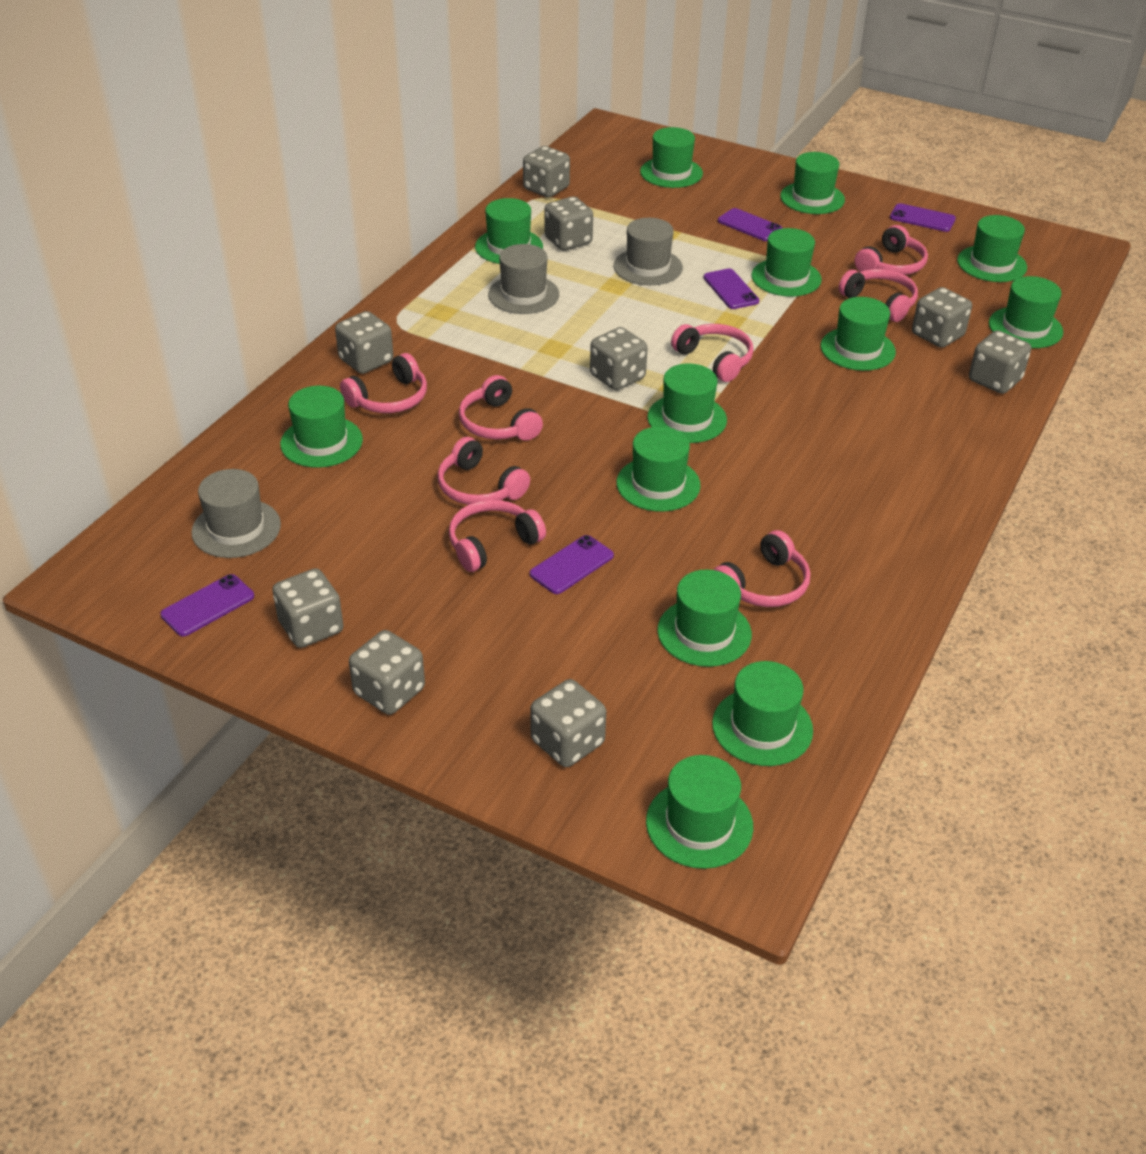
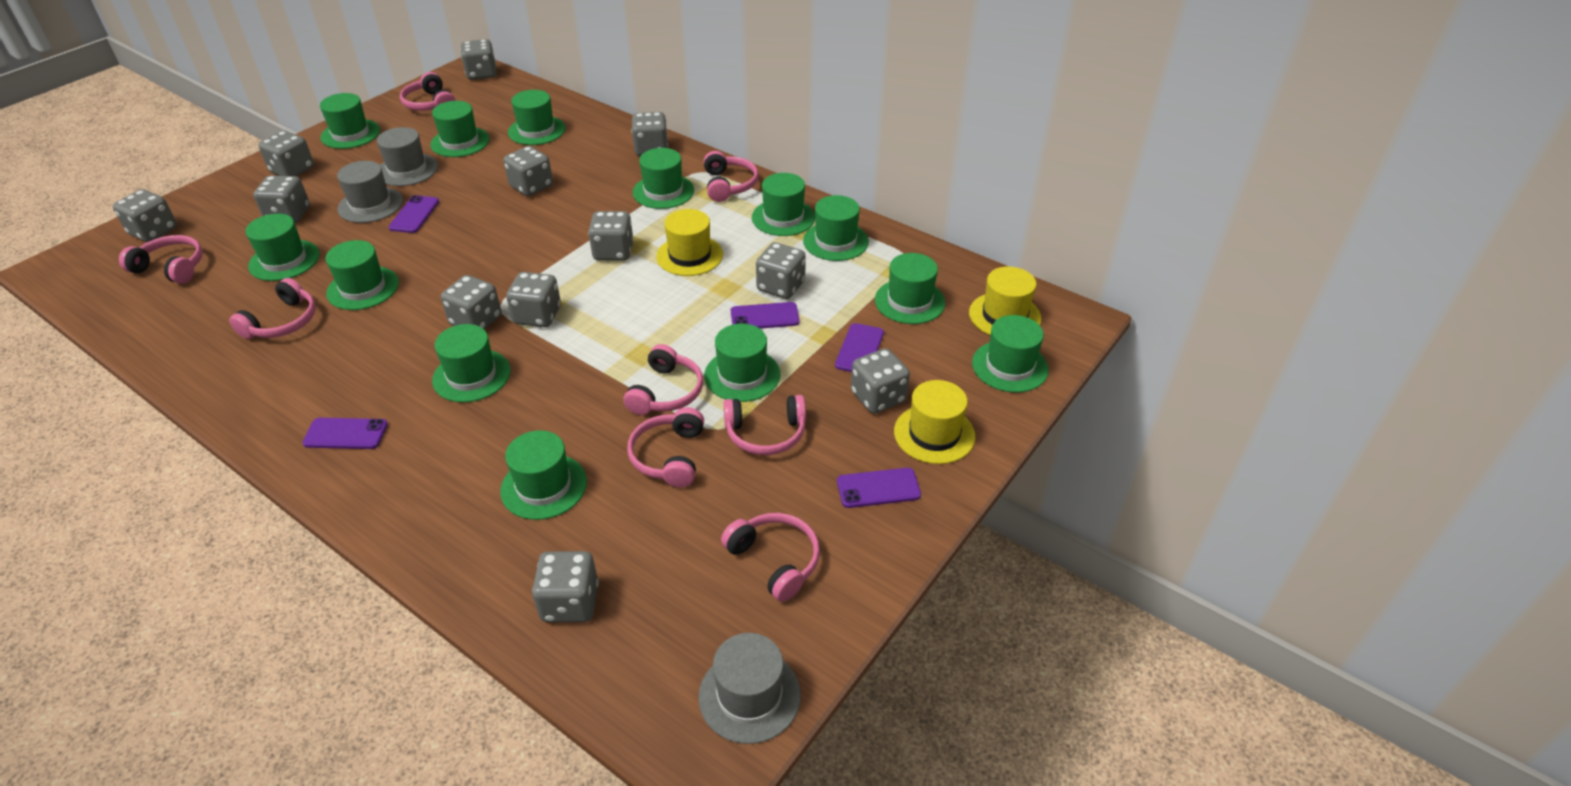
grey dice: 9 -> 12
yellow hat: 0 -> 3

